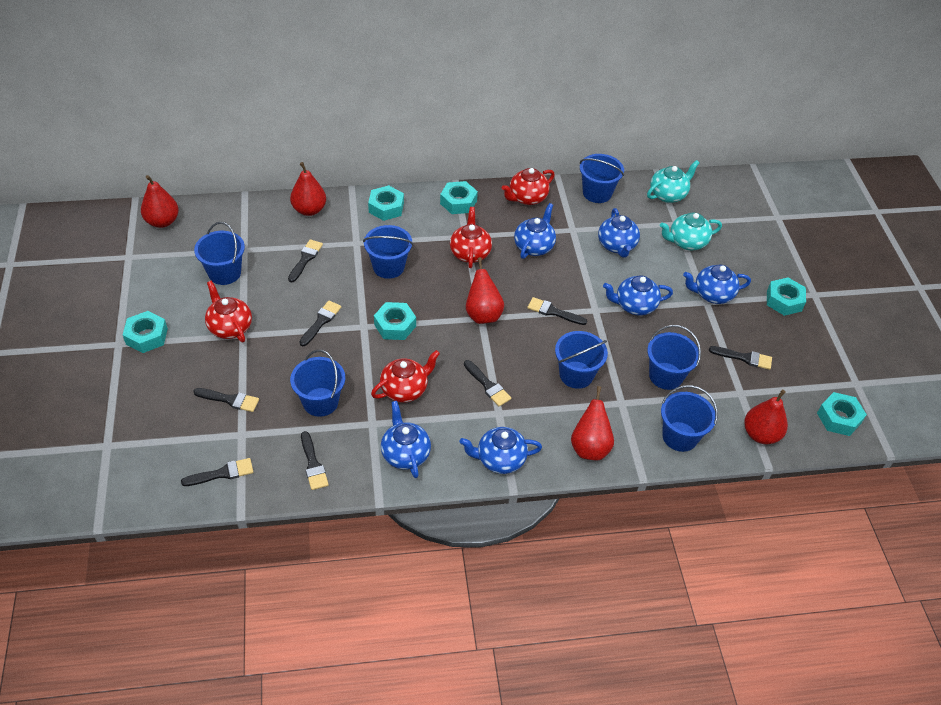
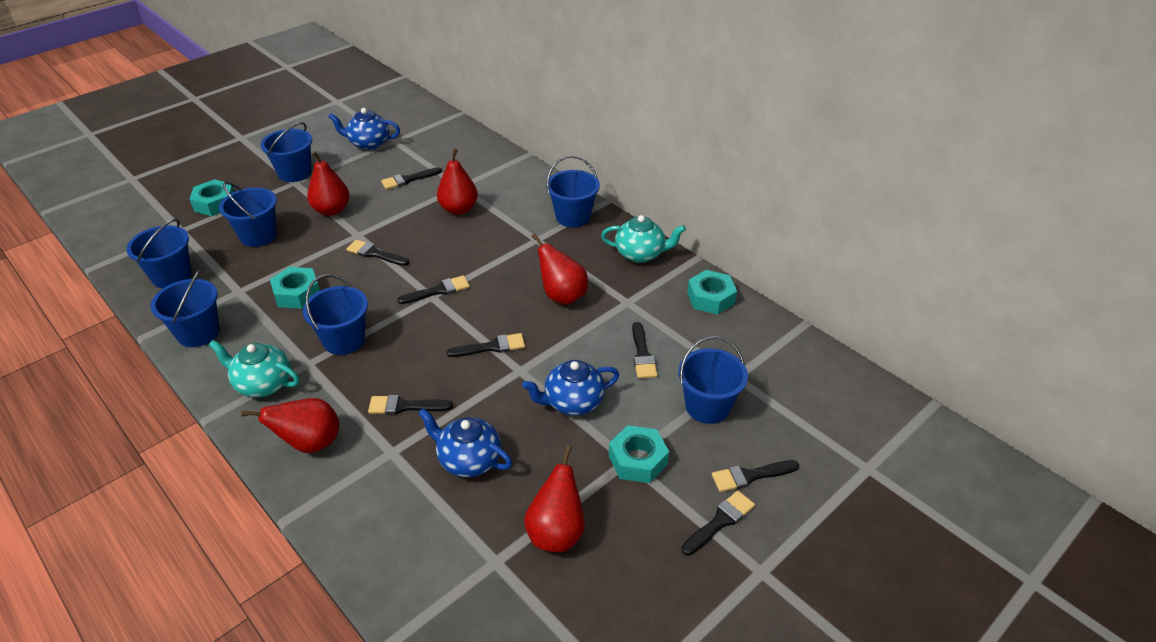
blue teapot: 6 -> 3
red teapot: 4 -> 0
turquoise nut: 6 -> 4

